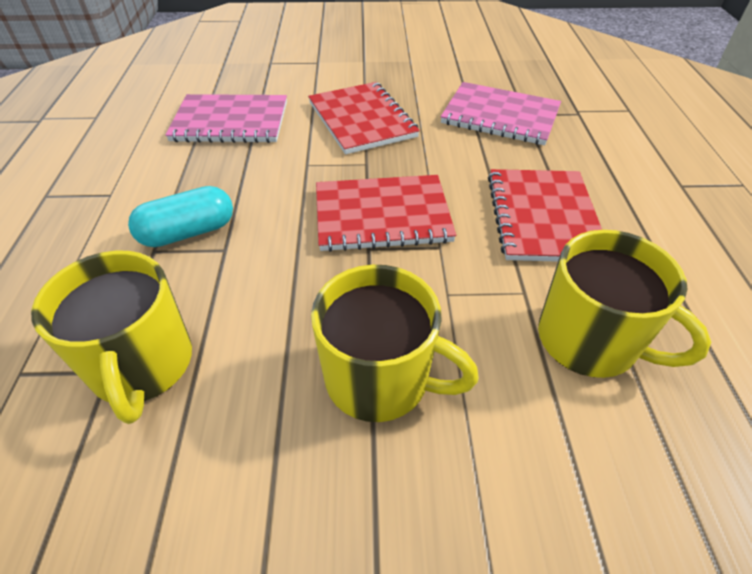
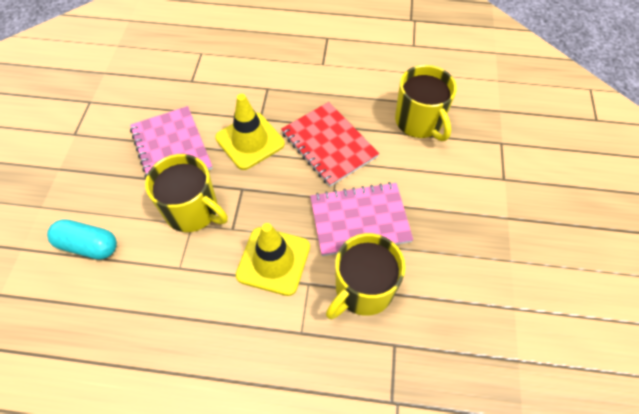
red notebook: 3 -> 1
yellow traffic cone: 0 -> 2

